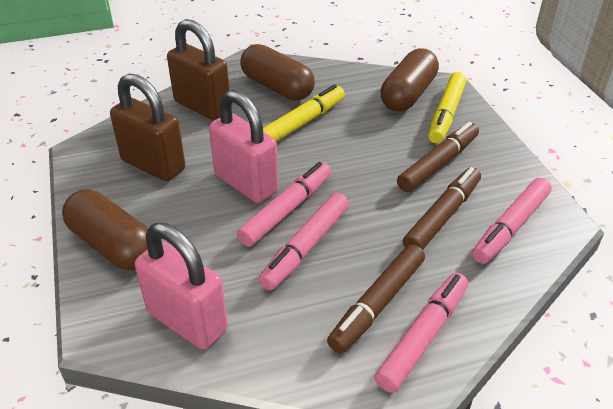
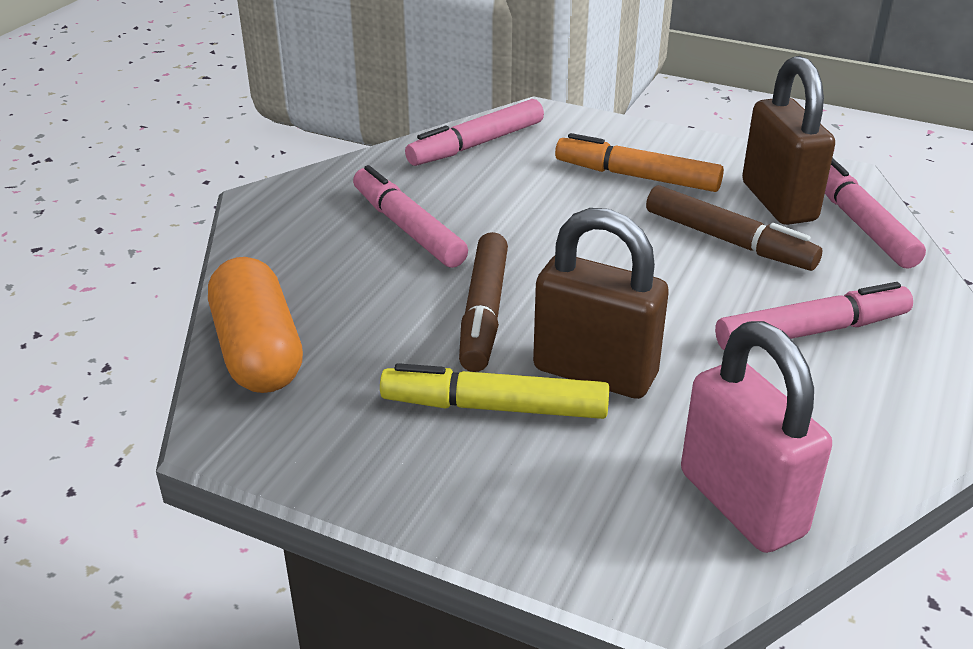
brown capsule: 3 -> 0
brown marker: 3 -> 2
orange capsule: 0 -> 1
orange marker: 0 -> 1
pink padlock: 2 -> 1
yellow marker: 2 -> 1

